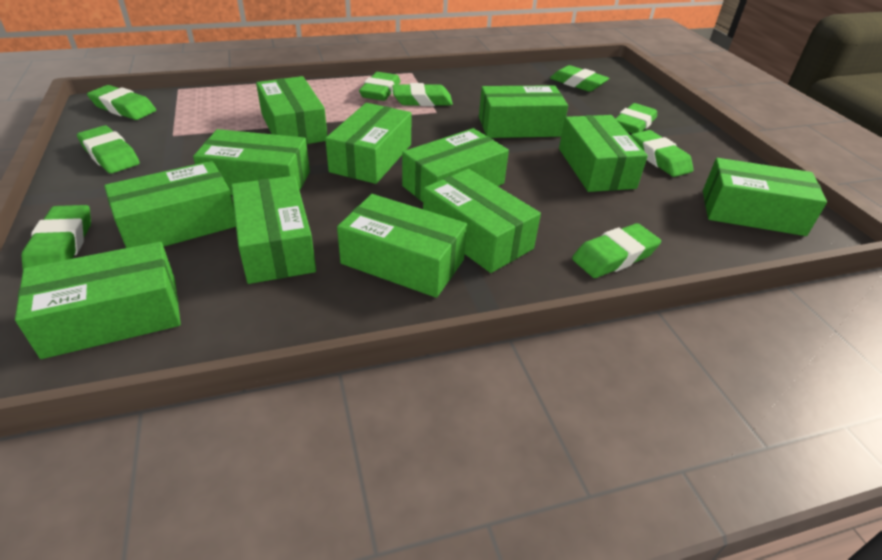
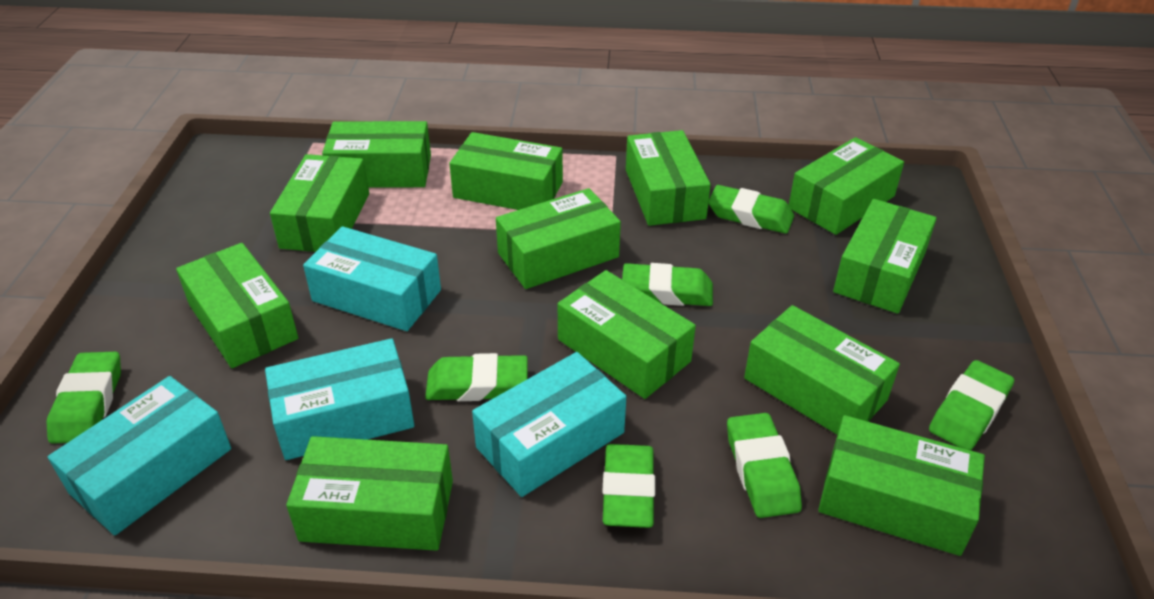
green eraser: 9 -> 7
turquoise box: 0 -> 4

